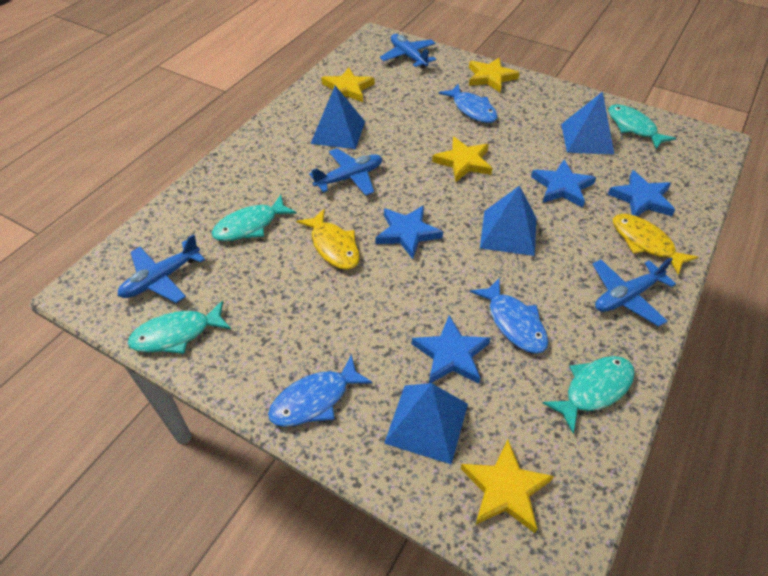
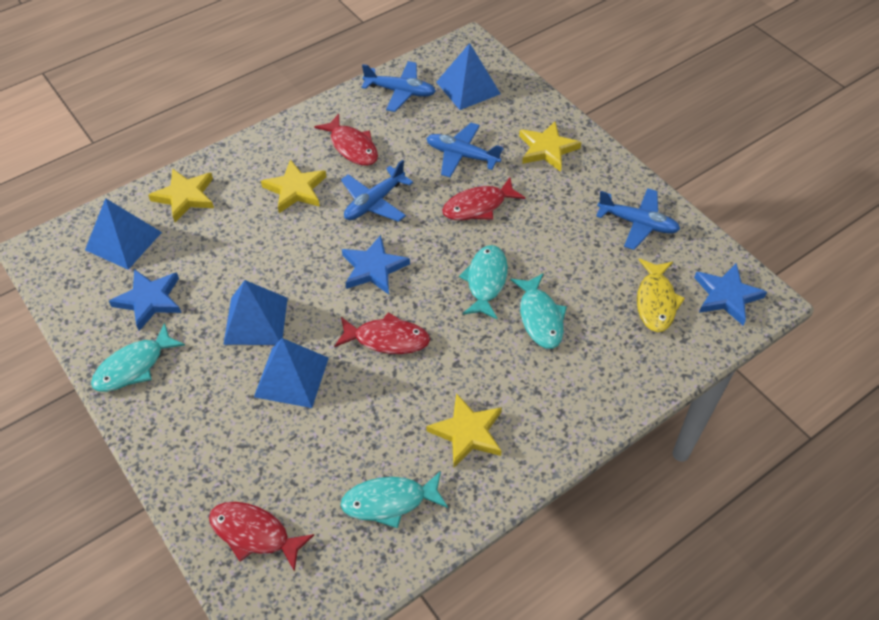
blue fish: 3 -> 0
blue star: 4 -> 3
red fish: 0 -> 4
yellow fish: 2 -> 1

